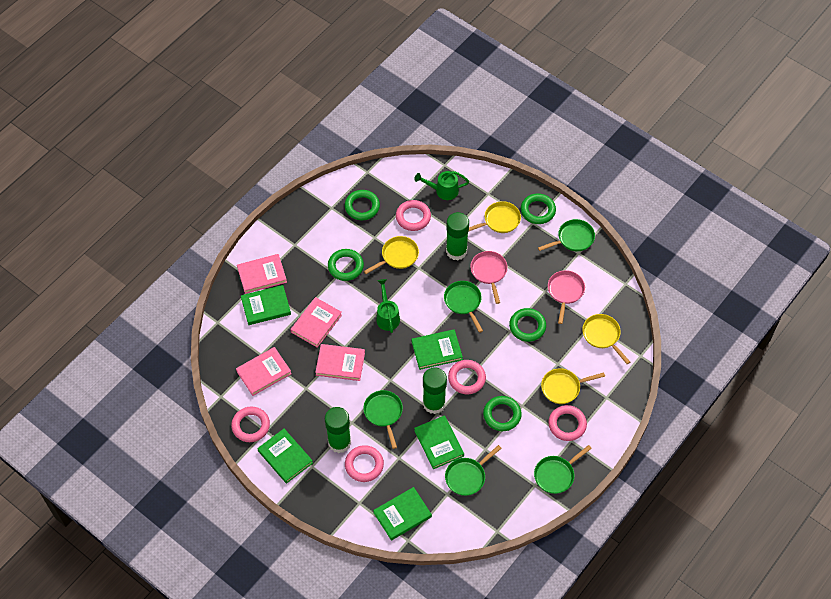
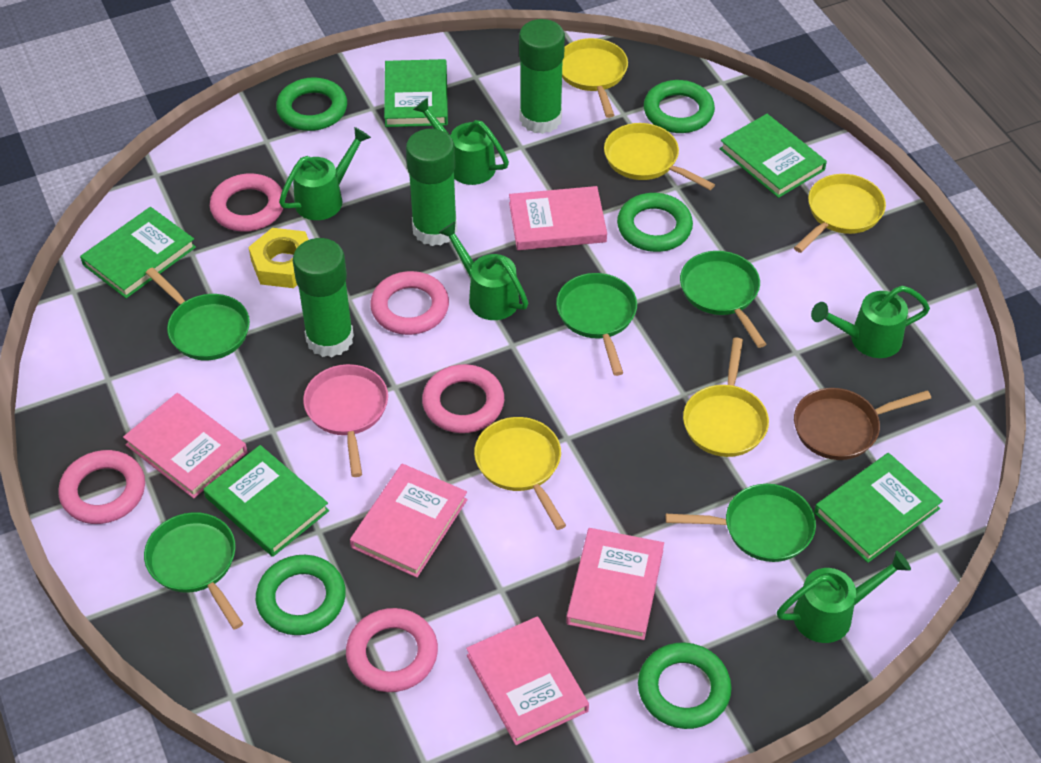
brown pan: 0 -> 1
green watering can: 2 -> 5
pink book: 4 -> 5
pink pan: 2 -> 1
yellow nut: 0 -> 1
yellow pan: 4 -> 5

